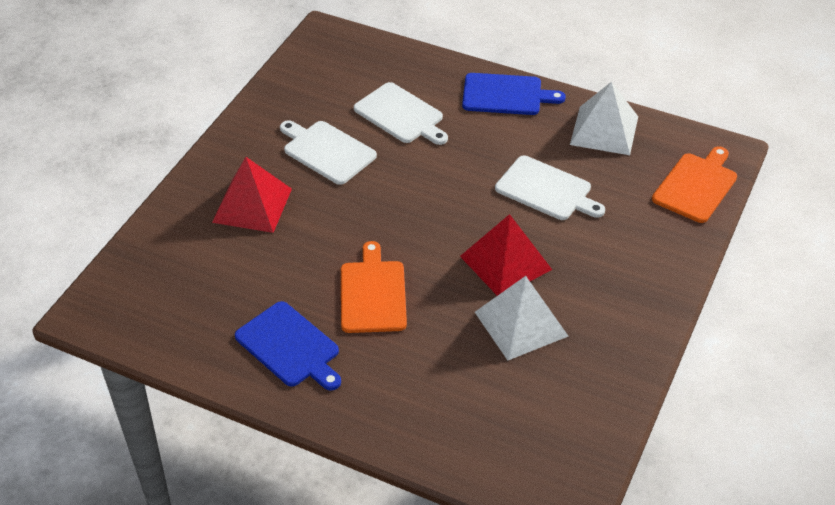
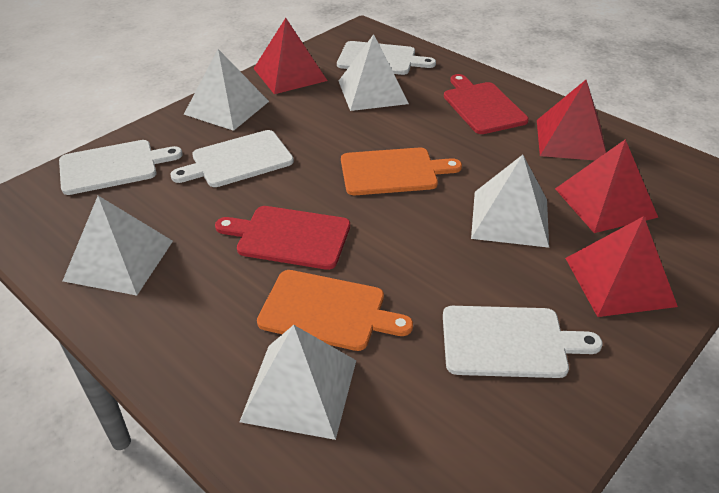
blue cutting board: 2 -> 0
red cutting board: 0 -> 2
red pyramid: 2 -> 4
white cutting board: 3 -> 4
white pyramid: 2 -> 5

